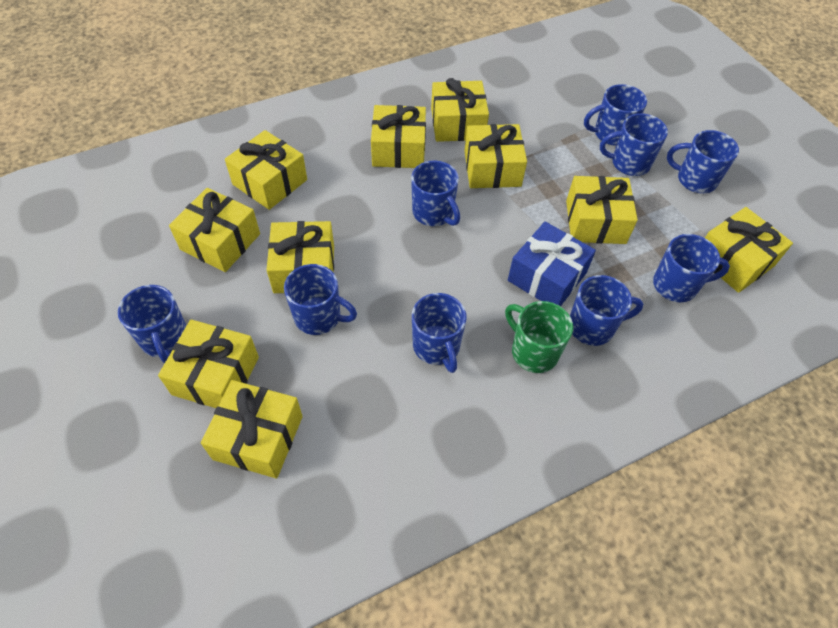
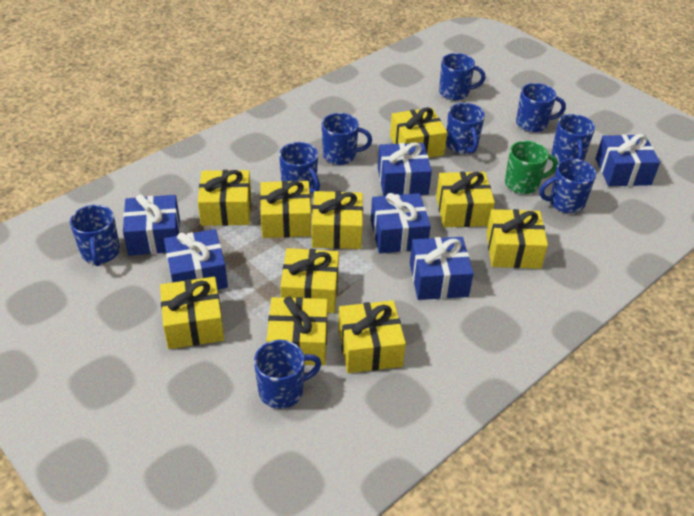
blue gift: 1 -> 6

